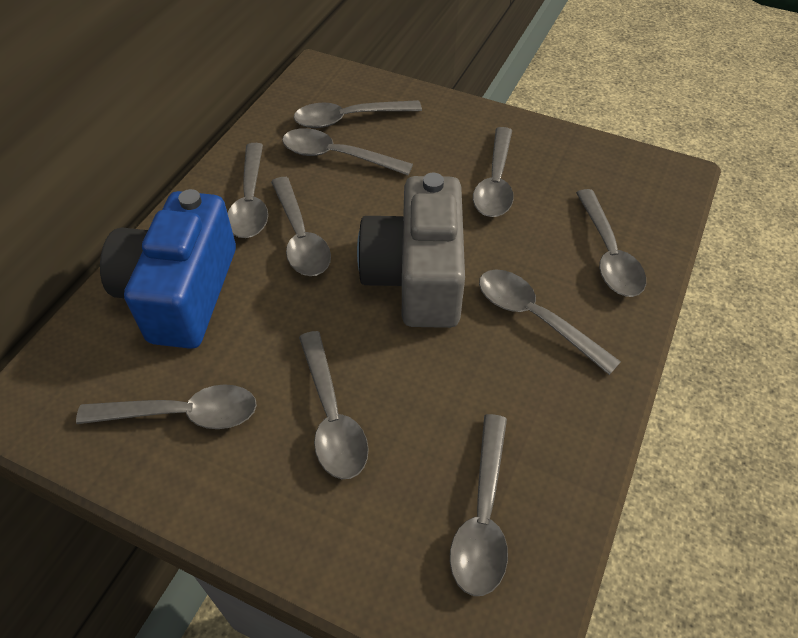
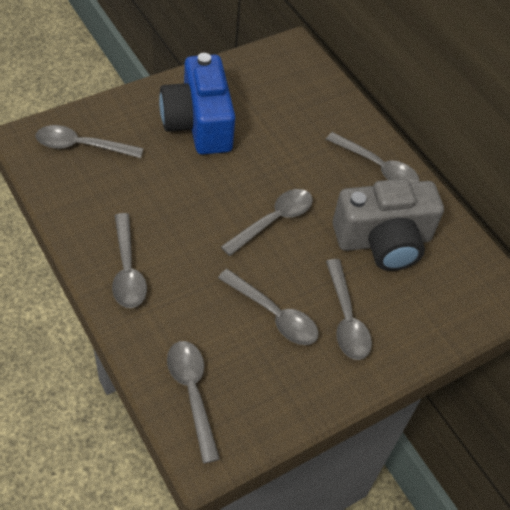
grey spoon: 10 -> 7

